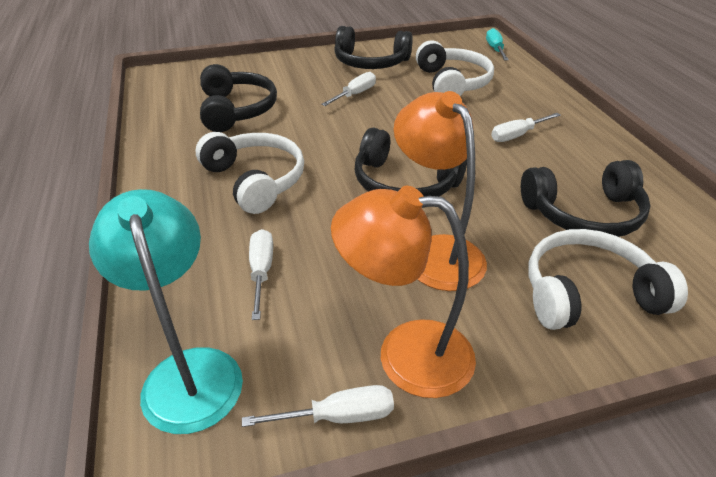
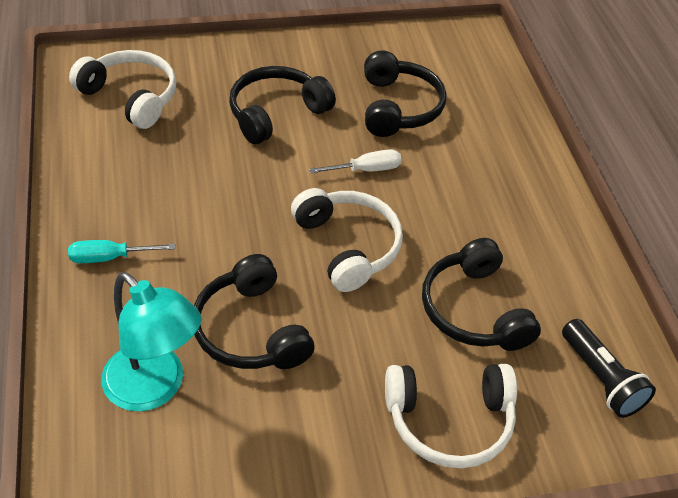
black flashlight: 0 -> 1
orange lamp: 2 -> 0
white screwdriver: 4 -> 1

